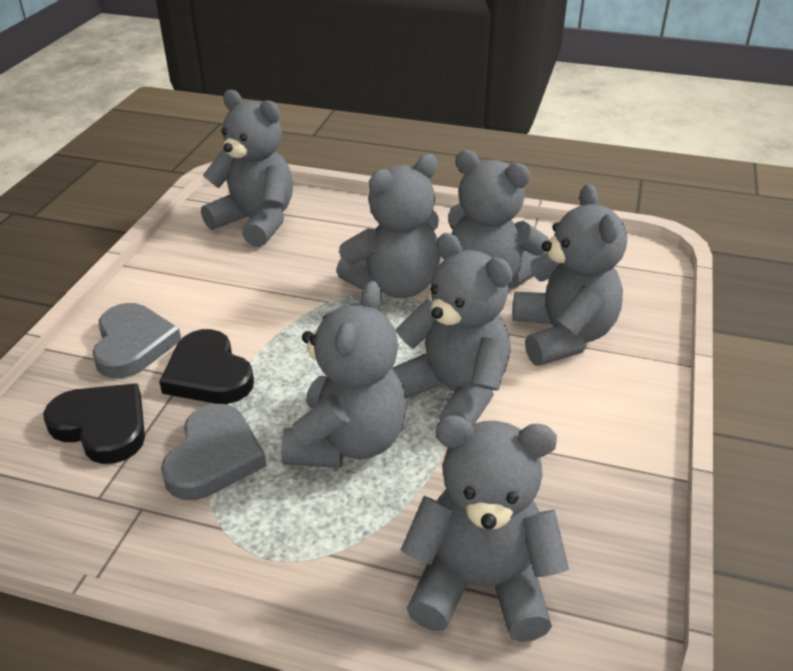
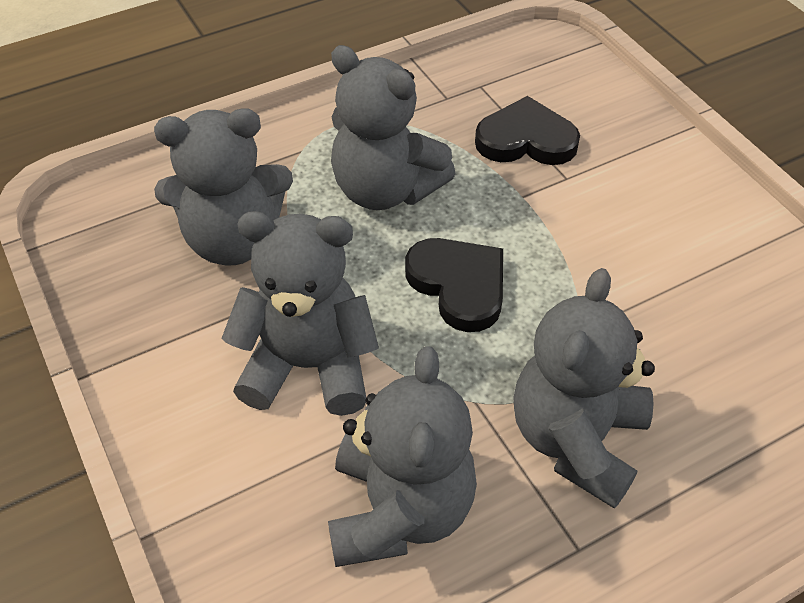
grey heart: 2 -> 0
grey teddy bear: 7 -> 5

